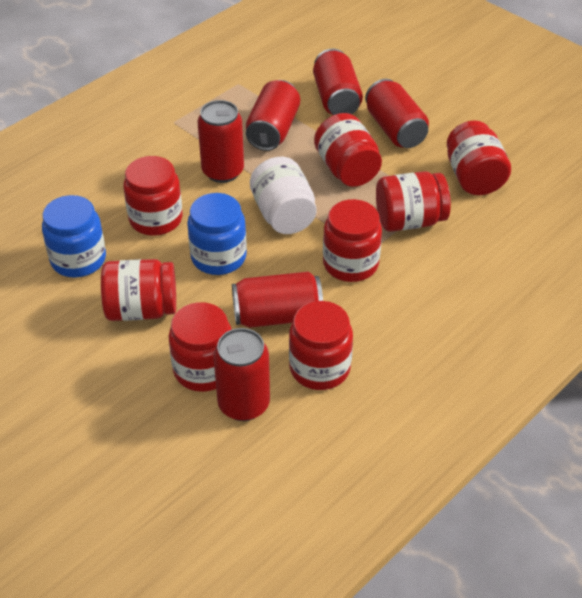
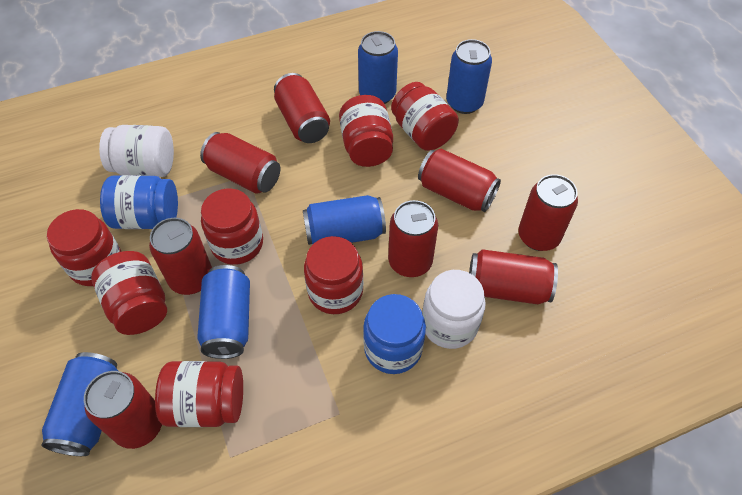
blue can: 0 -> 5
red can: 6 -> 8
red jar: 8 -> 7
white jar: 1 -> 2

